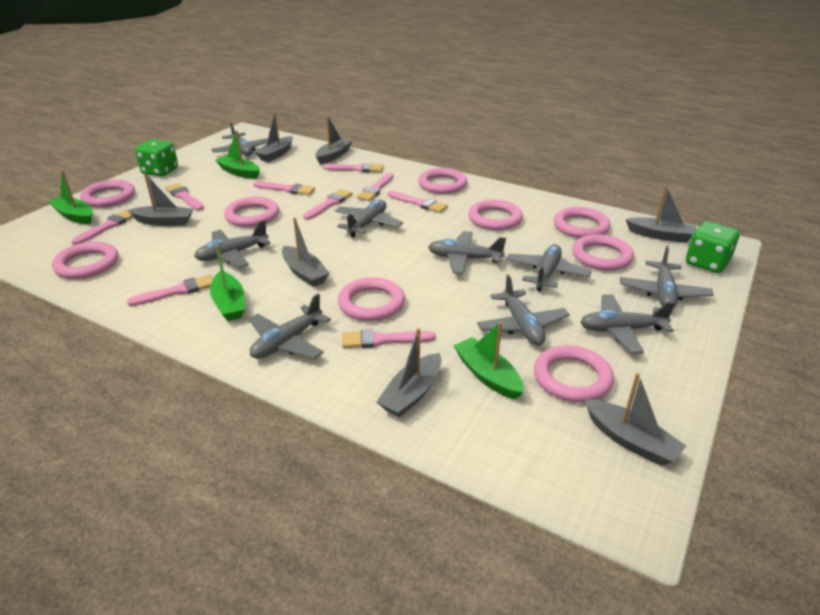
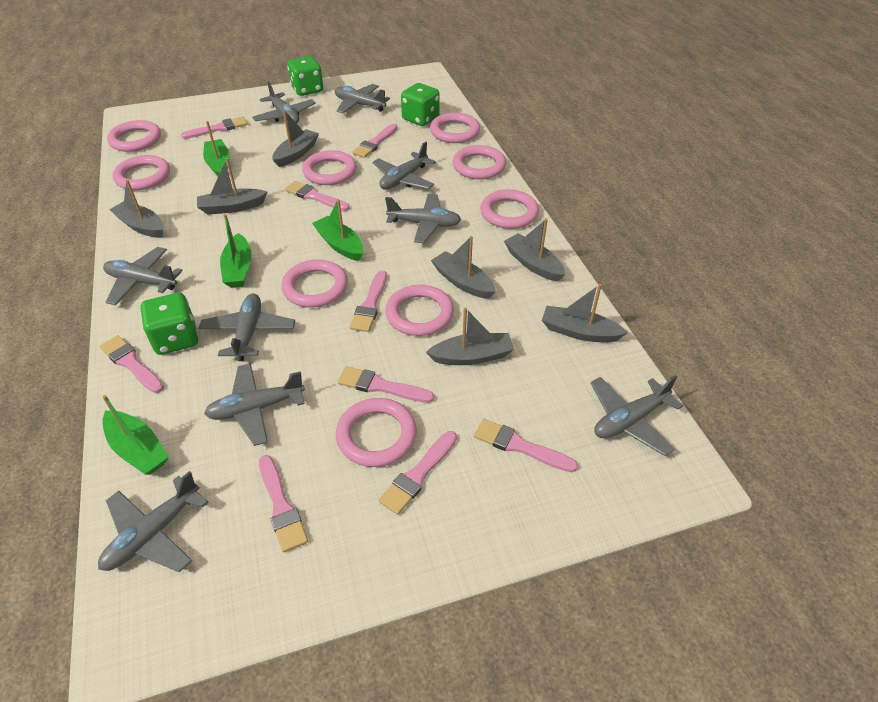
green dice: 2 -> 3

